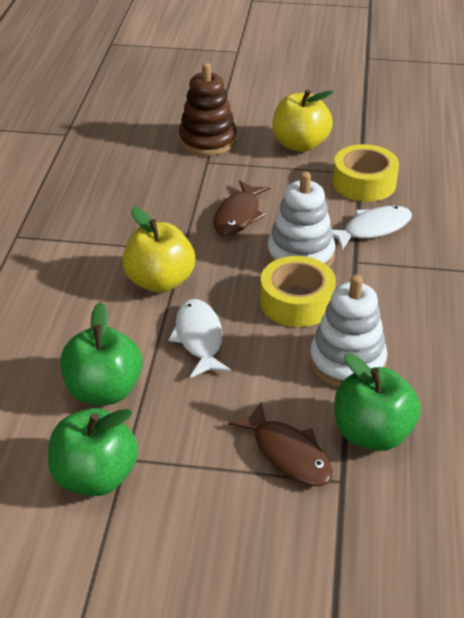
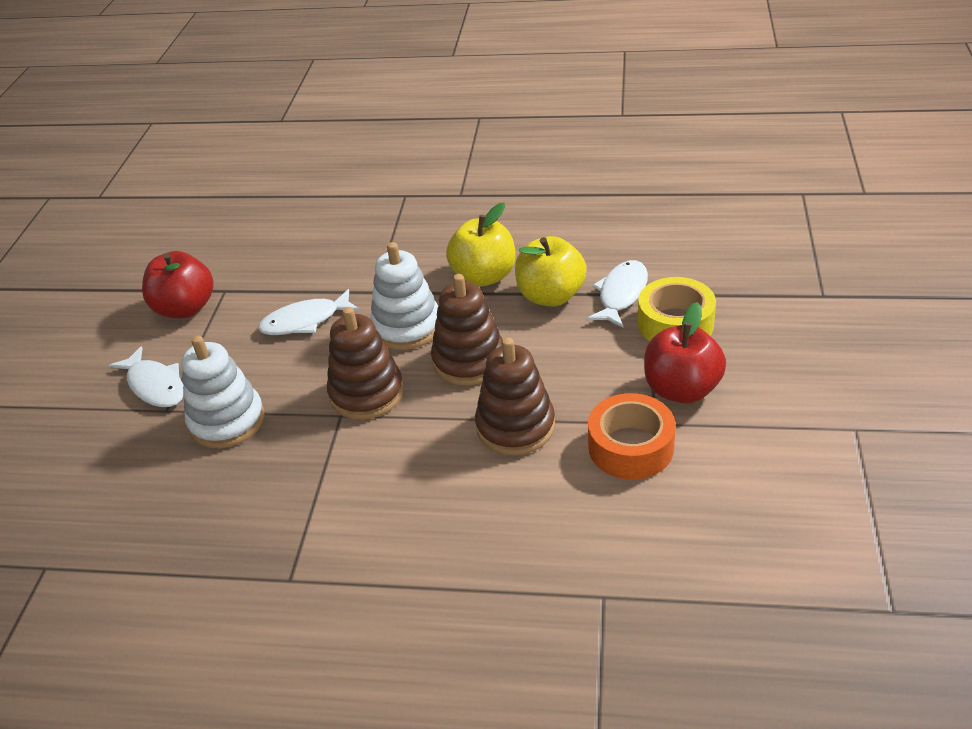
brown fish: 2 -> 0
brown stacking toy: 1 -> 3
green apple: 3 -> 0
orange tape: 0 -> 1
red apple: 0 -> 2
white fish: 2 -> 3
yellow tape: 2 -> 1

